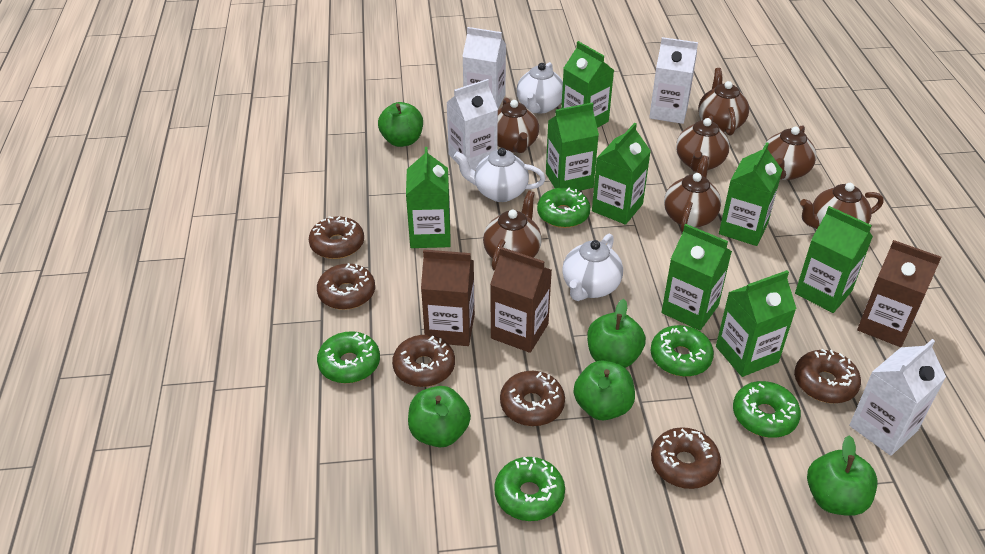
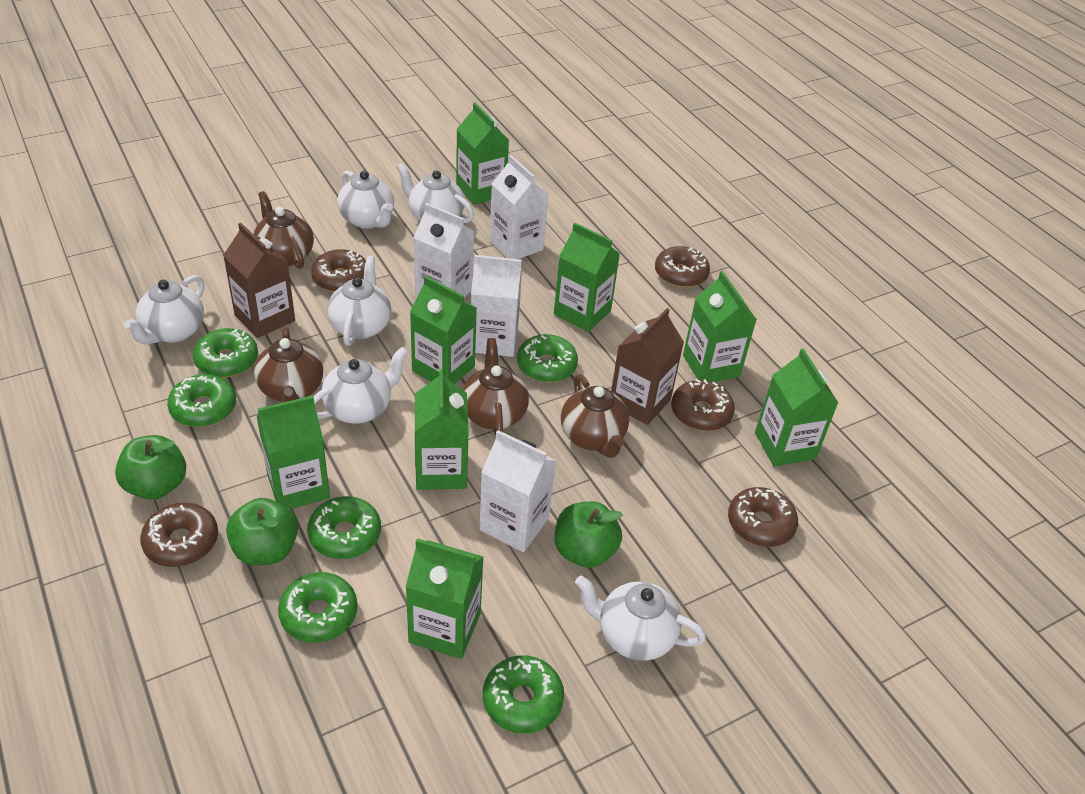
brown carton: 3 -> 2
brown donut: 6 -> 5
brown teapot: 7 -> 4
green apple: 5 -> 3
green donut: 5 -> 6
white teapot: 3 -> 6

